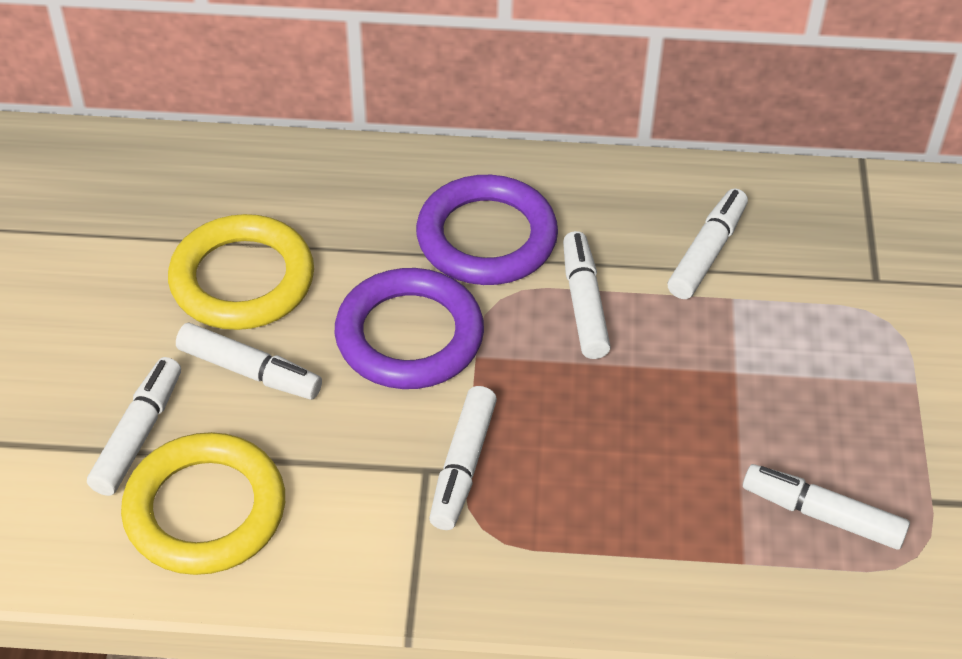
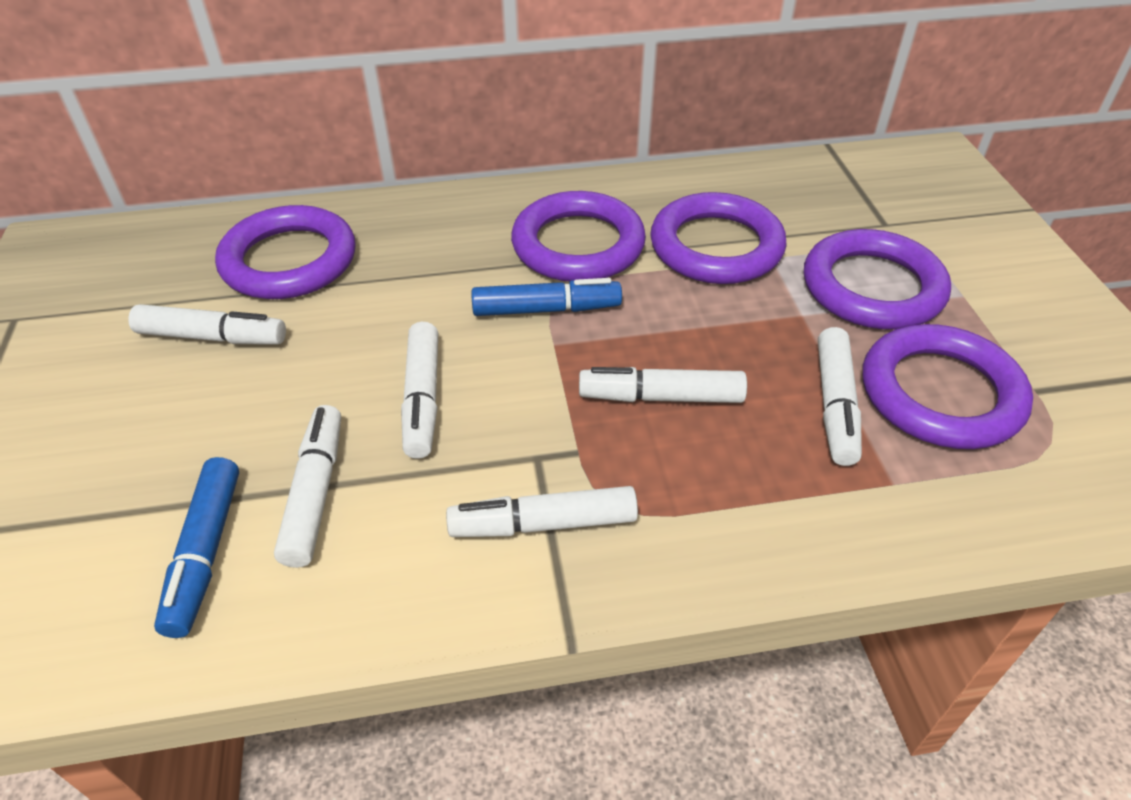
blue marker: 0 -> 2
purple ring: 2 -> 5
yellow ring: 2 -> 0

